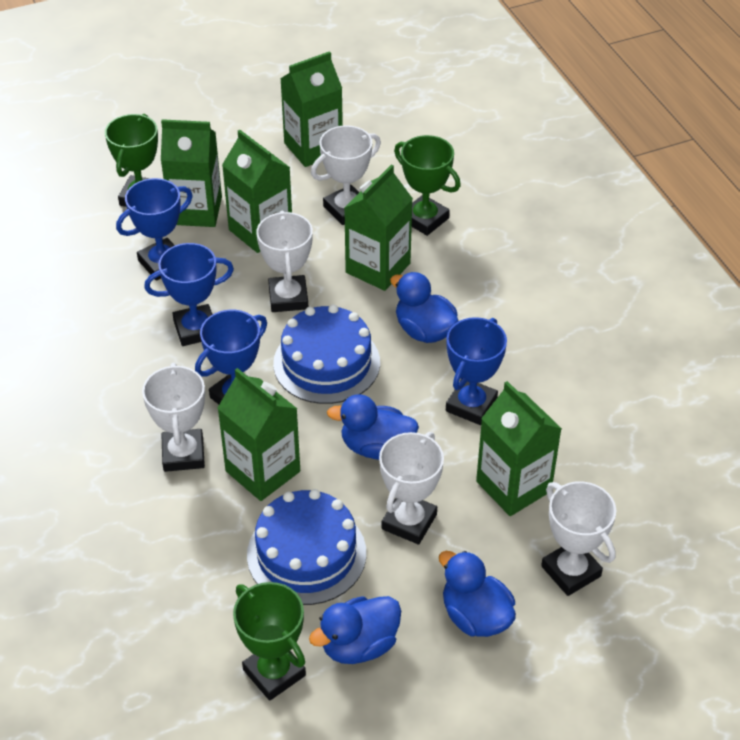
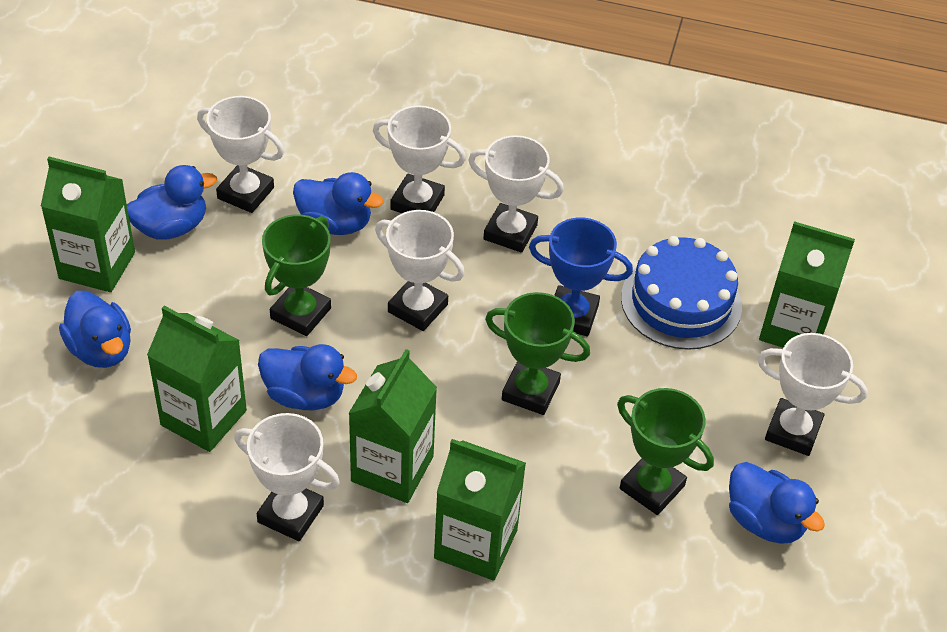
blue cake: 2 -> 1
blue duck: 4 -> 5
blue trophy: 4 -> 1
green carton: 6 -> 5
white trophy: 5 -> 6

